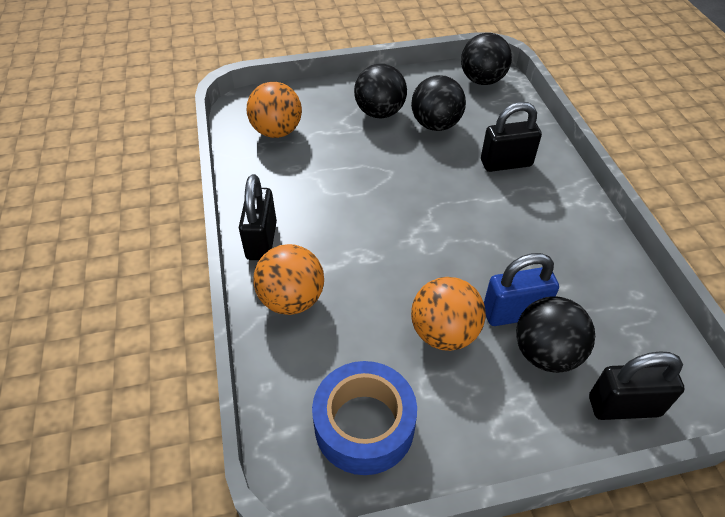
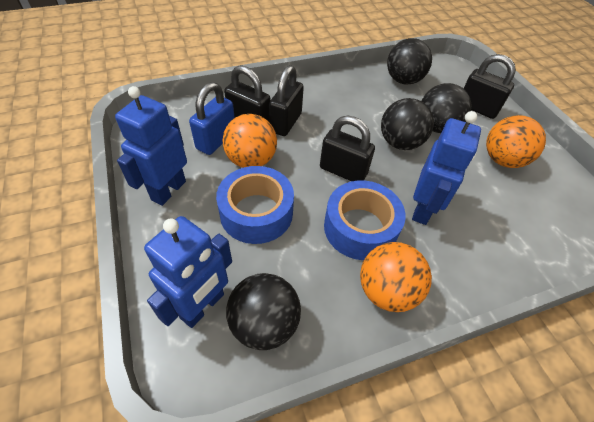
black padlock: 3 -> 4
blue robot: 0 -> 3
blue tape: 1 -> 2

